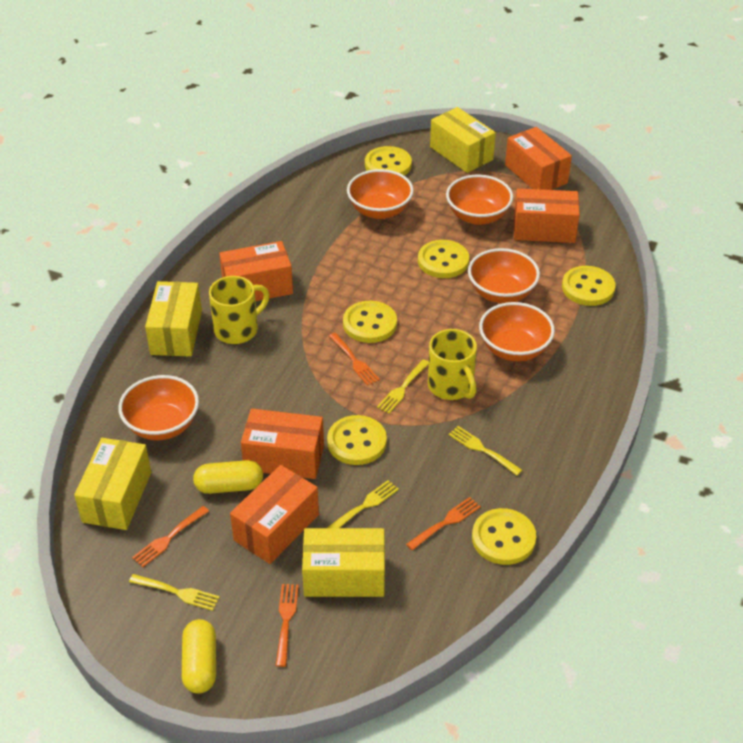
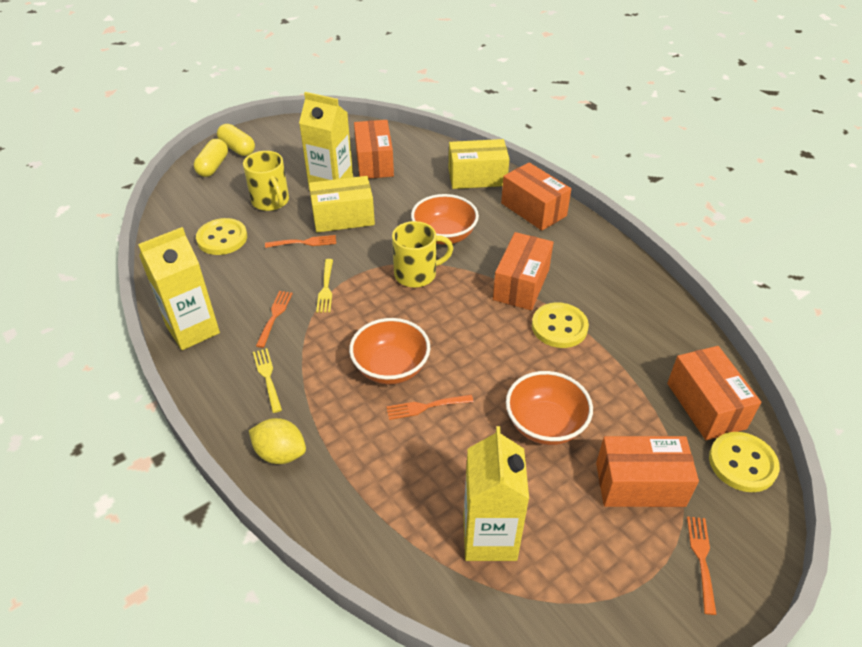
orange bowl: 5 -> 3
yellow box: 4 -> 2
yellow button: 6 -> 3
yellow carton: 0 -> 3
yellow fork: 4 -> 2
yellow lemon: 0 -> 1

